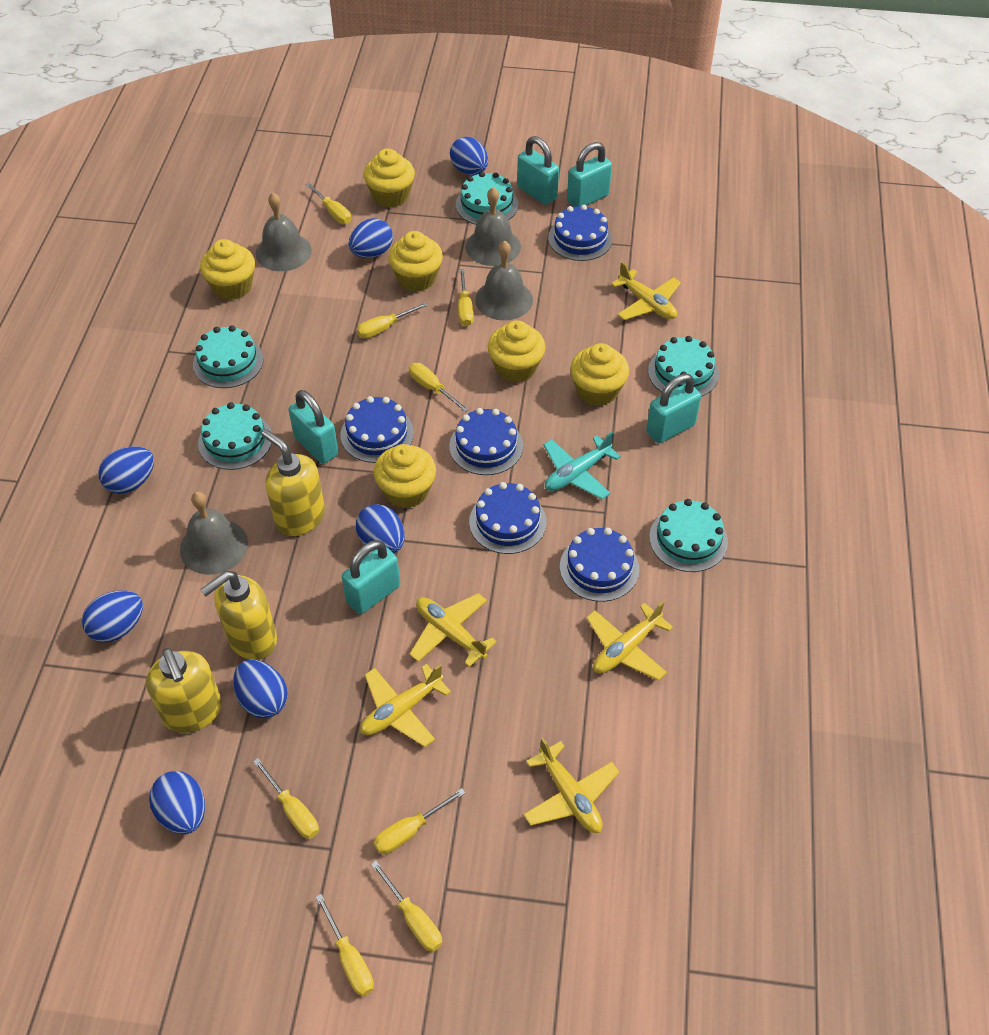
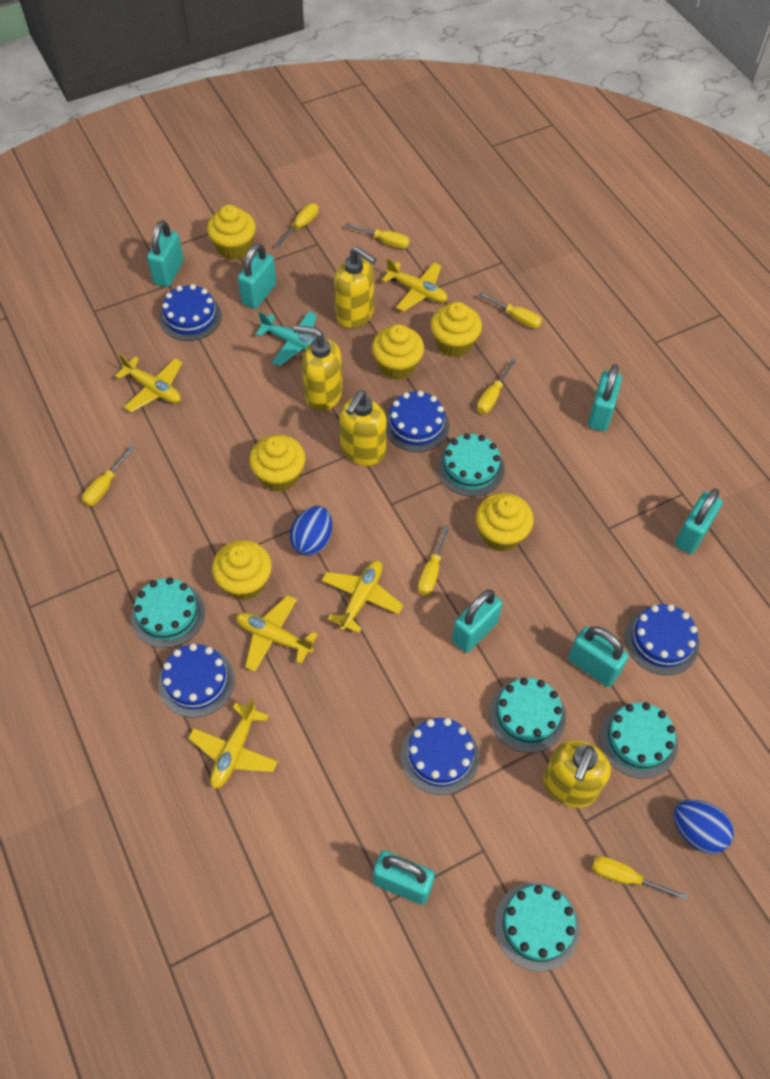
blue egg: 7 -> 2
grey bell: 4 -> 0
turquoise padlock: 5 -> 7
yellow screwdriver: 8 -> 7
yellow soap dispenser: 3 -> 4

